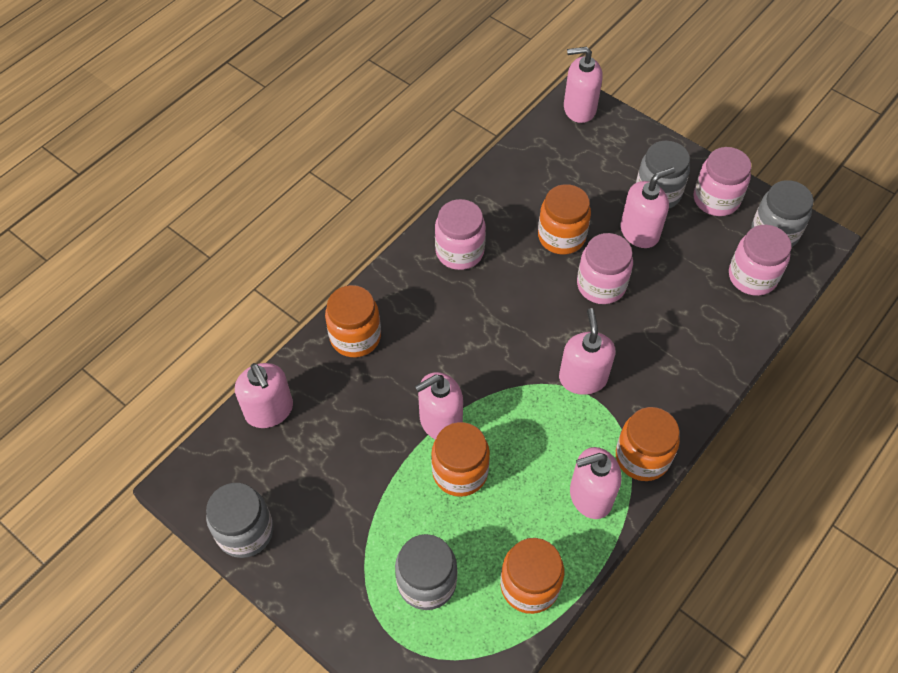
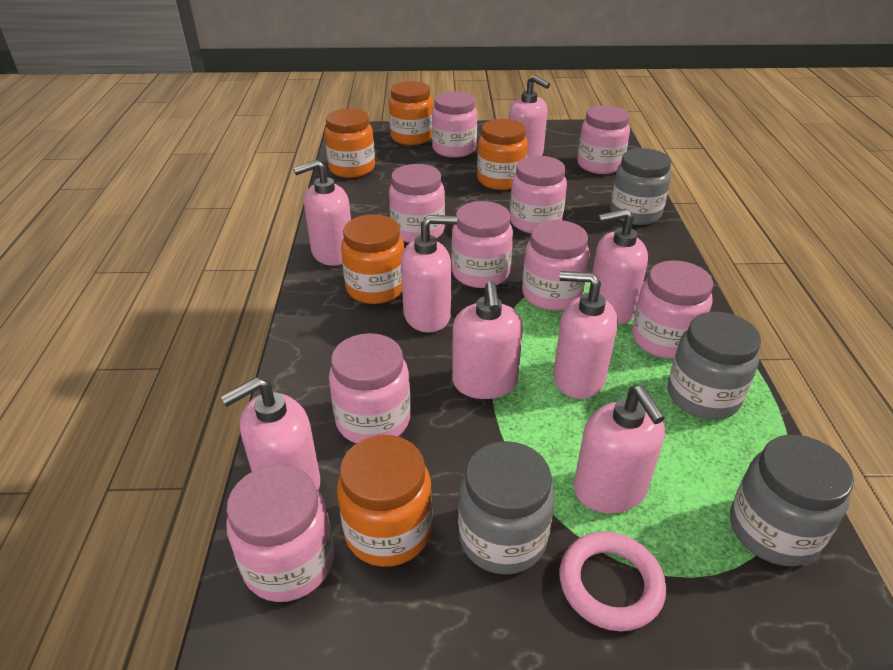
pink jar: 4 -> 9
pink ring: 0 -> 1
pink soap dispenser: 6 -> 8

